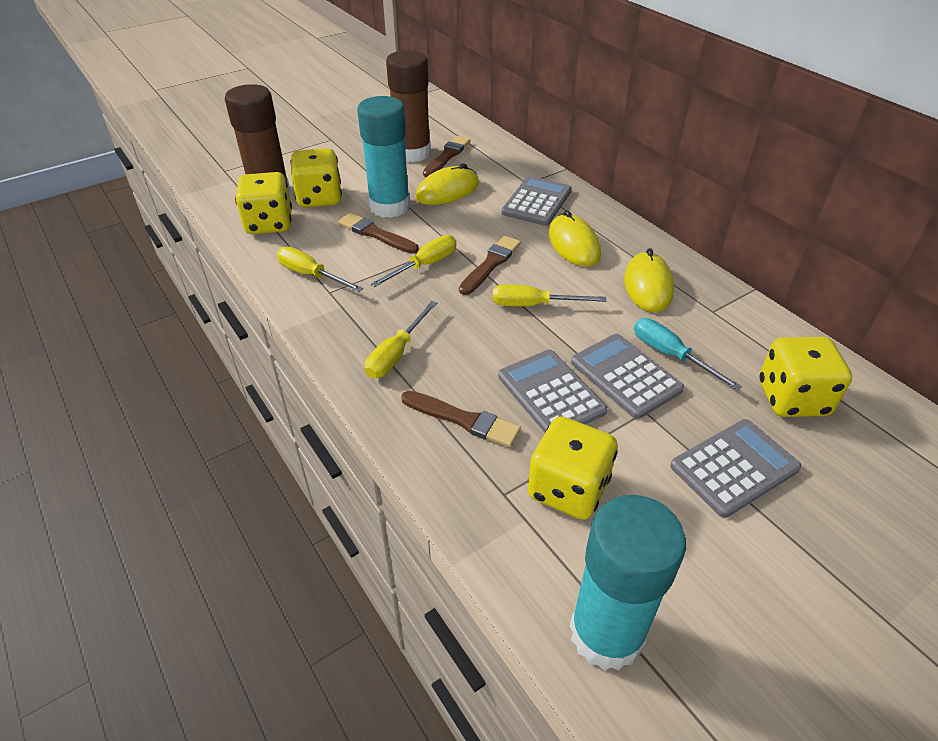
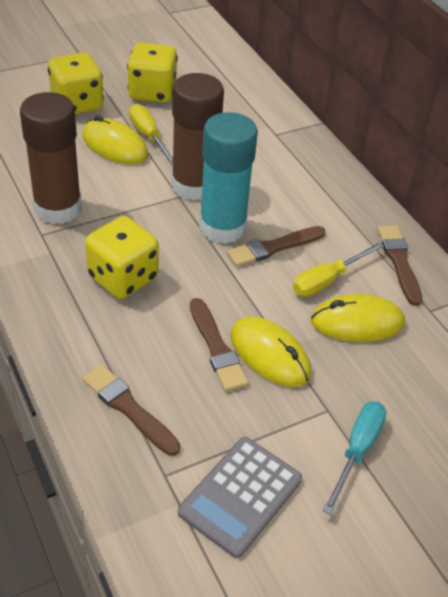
grey calculator: 4 -> 1
turquoise glue stick: 2 -> 1
yellow dice: 4 -> 3
yellow screwdriver: 4 -> 2

